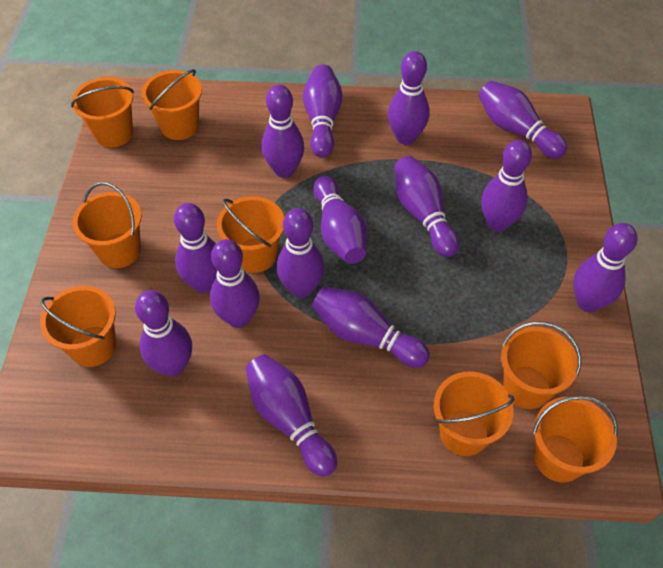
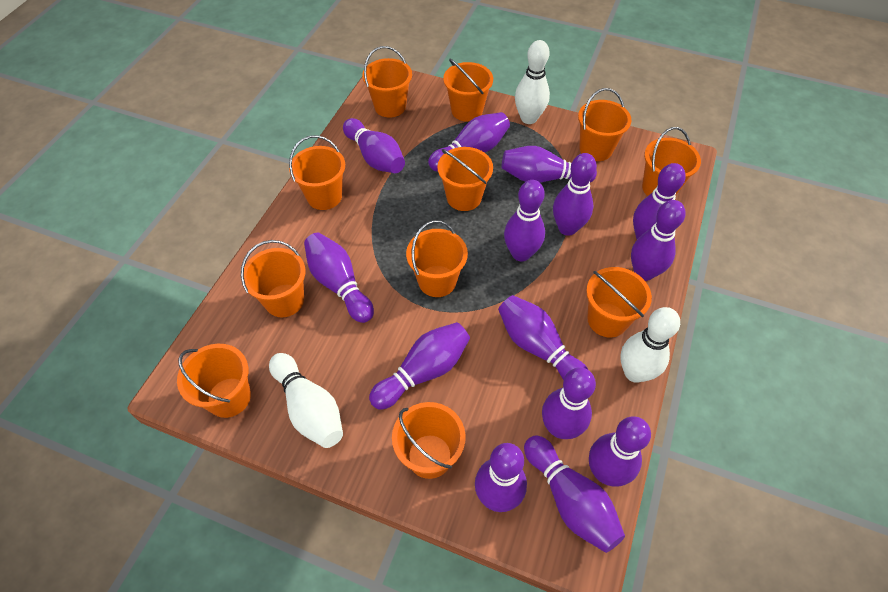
orange bucket: 8 -> 11
white bowling pin: 0 -> 3

